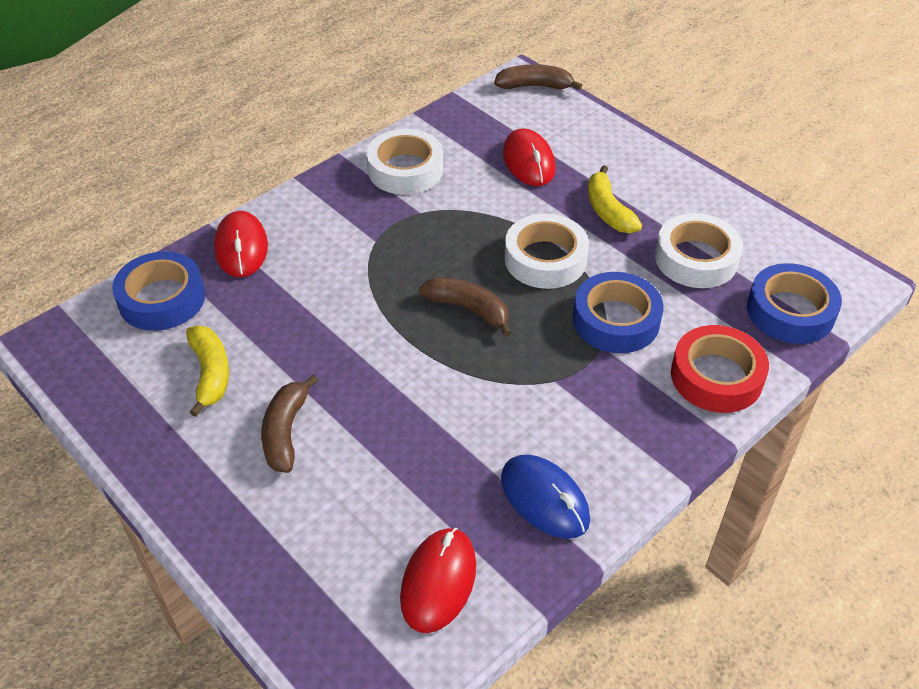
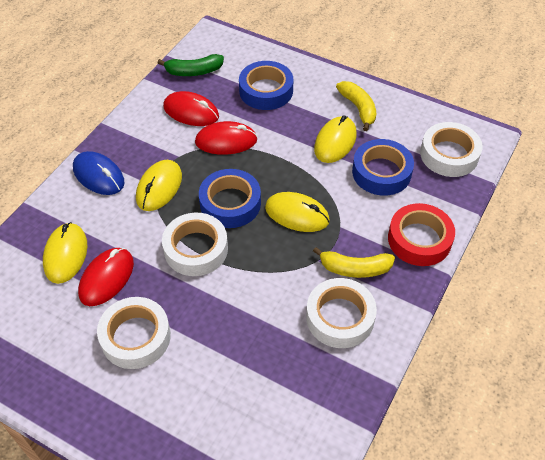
brown banana: 3 -> 0
green banana: 0 -> 1
white tape: 3 -> 4
yellow mouse: 0 -> 4

